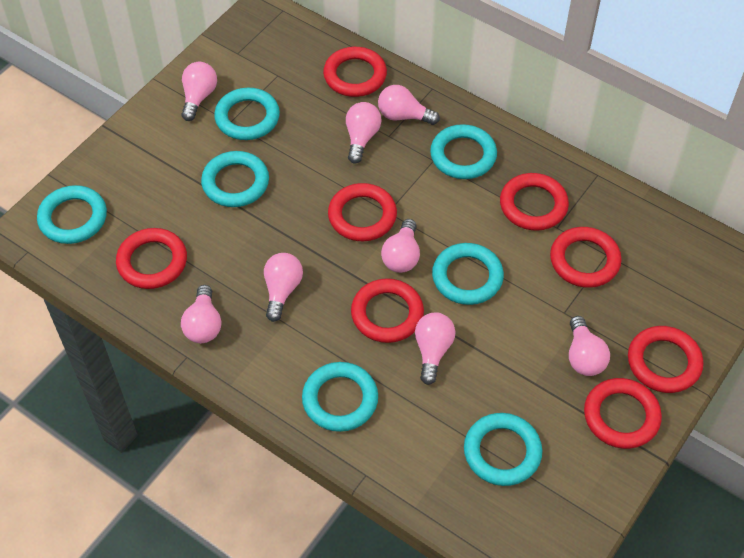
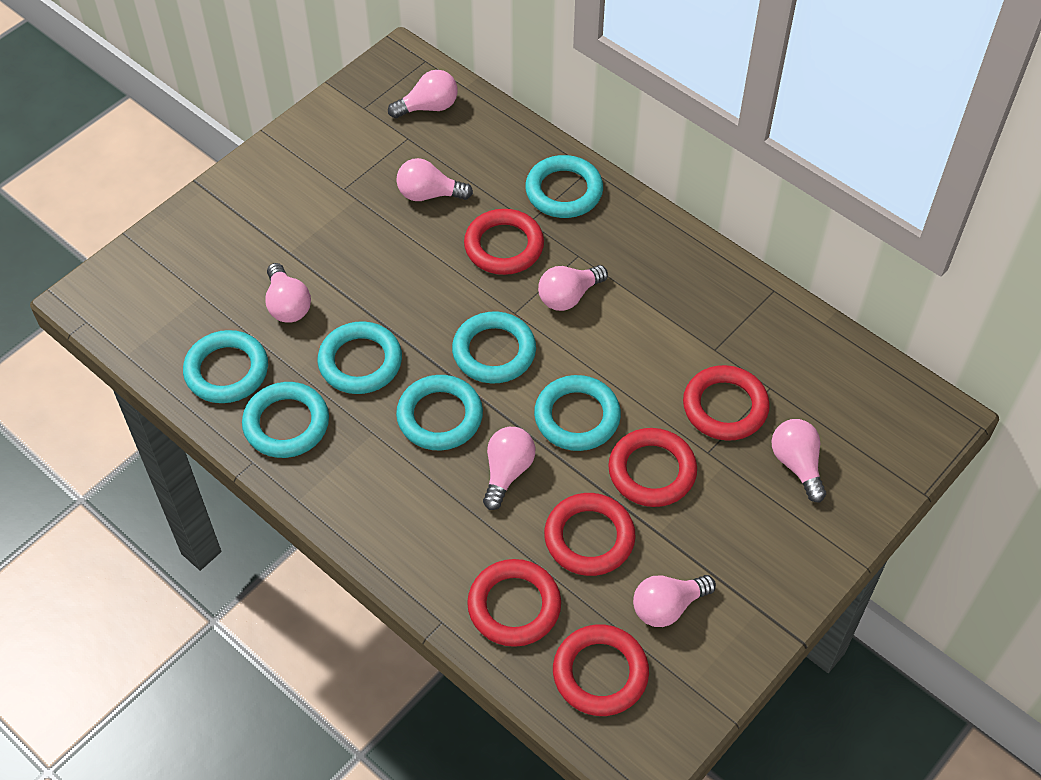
pink light bulb: 8 -> 7
red ring: 8 -> 6

